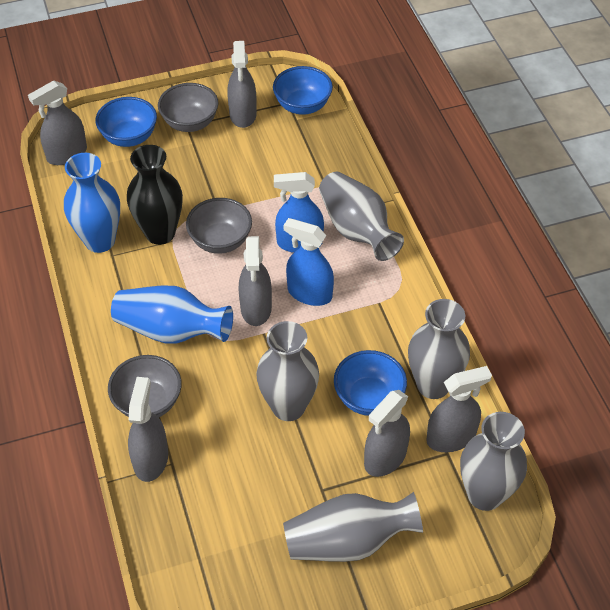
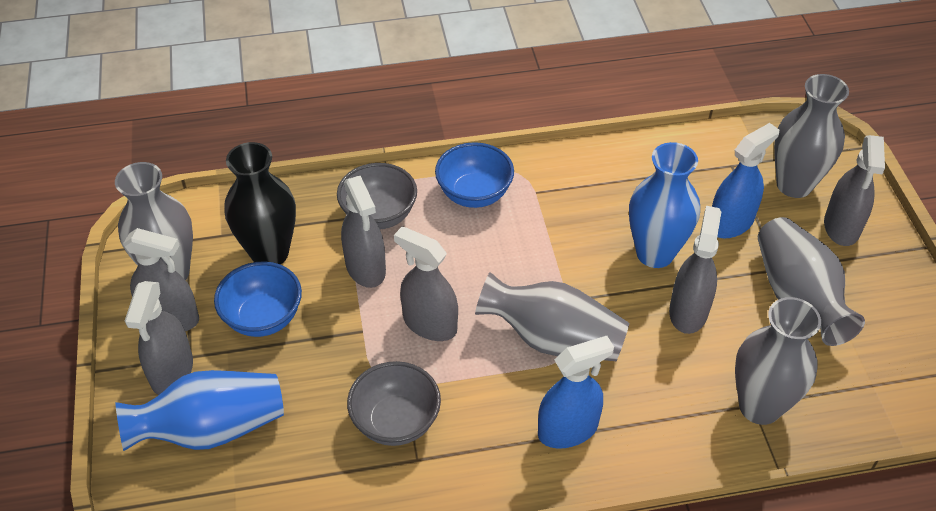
blue bowl: 3 -> 2
grey bowl: 3 -> 2

